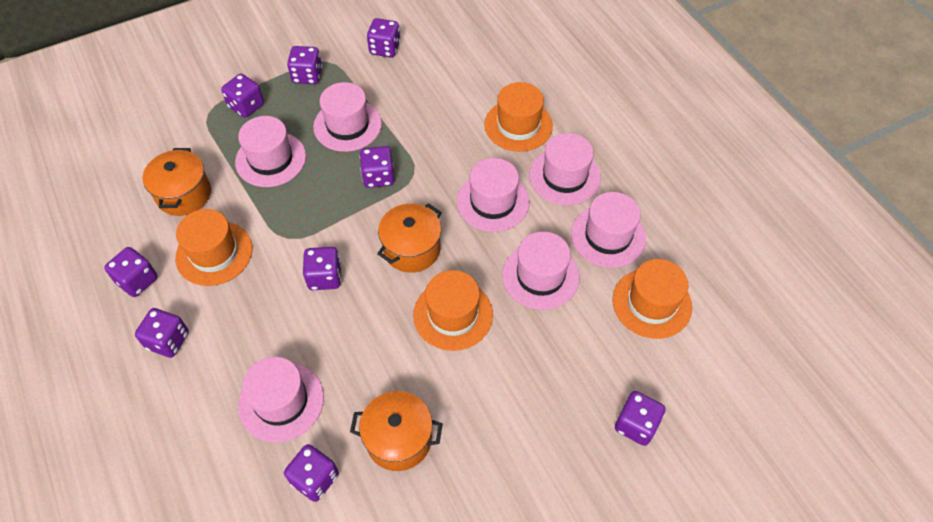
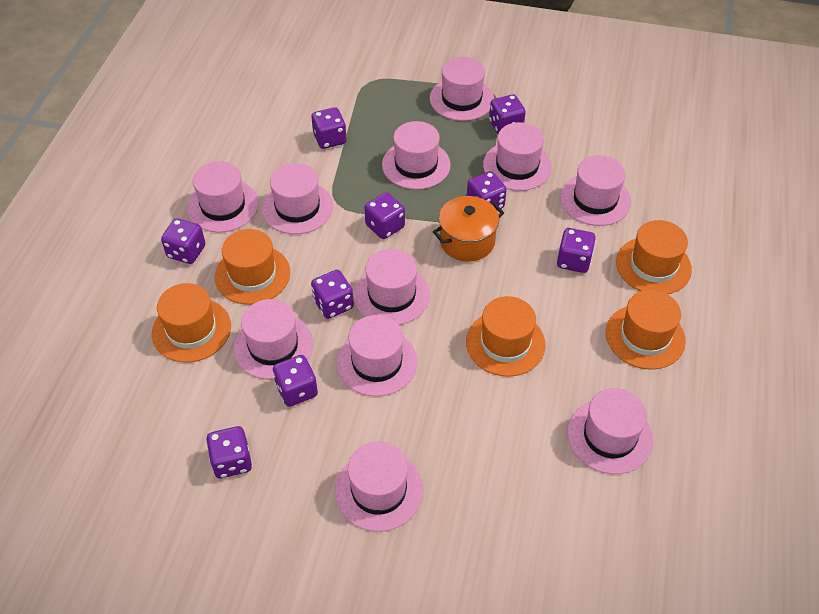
orange hat: 4 -> 5
orange pot: 3 -> 1
pink hat: 7 -> 11

